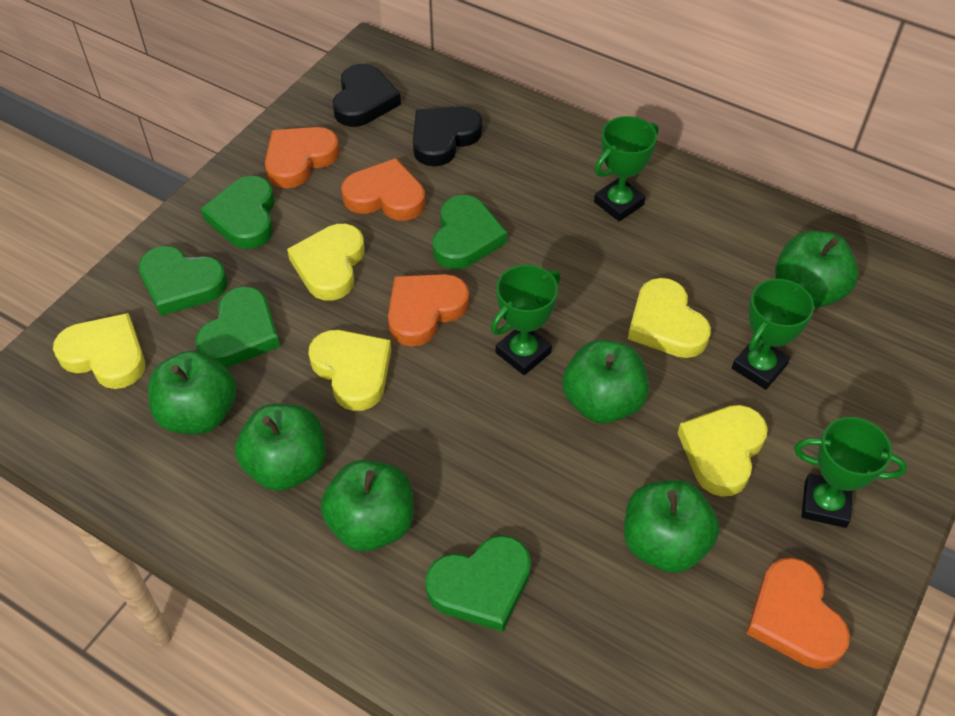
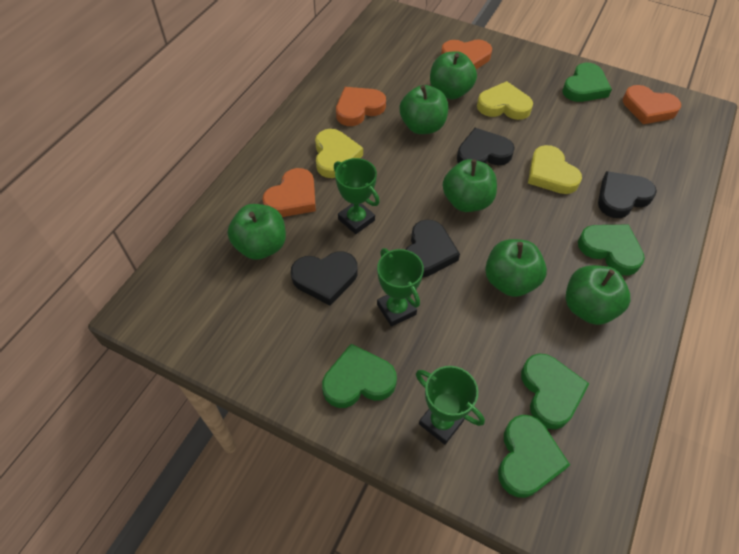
black heart: 2 -> 4
green trophy: 4 -> 3
yellow heart: 5 -> 3

